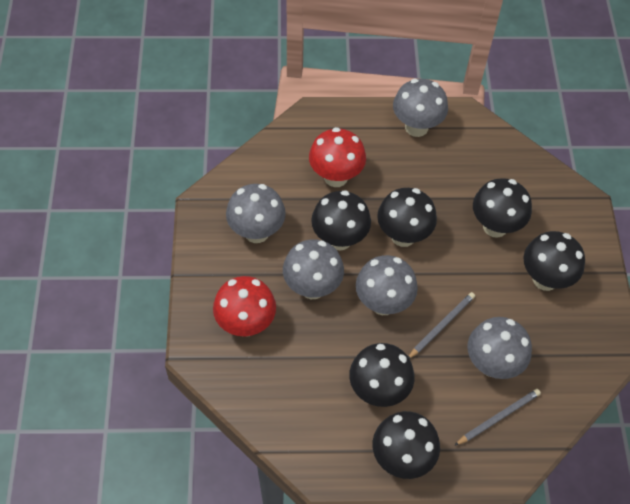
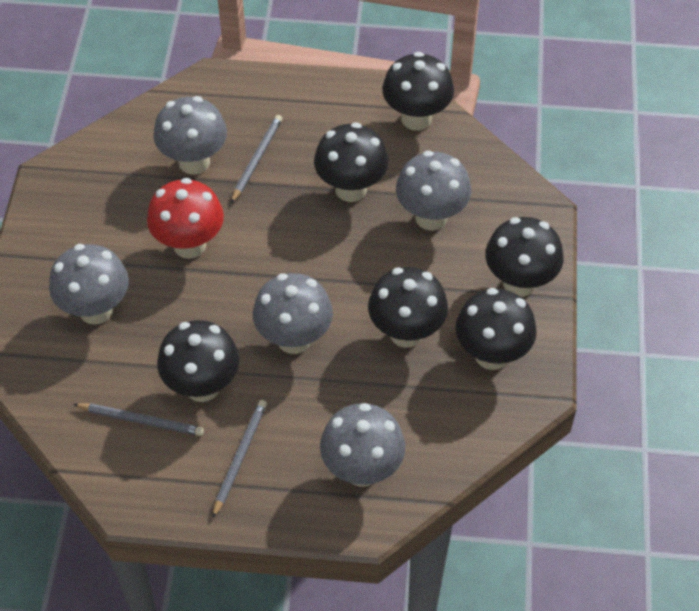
grey pencil: 2 -> 3
red mushroom: 2 -> 1

